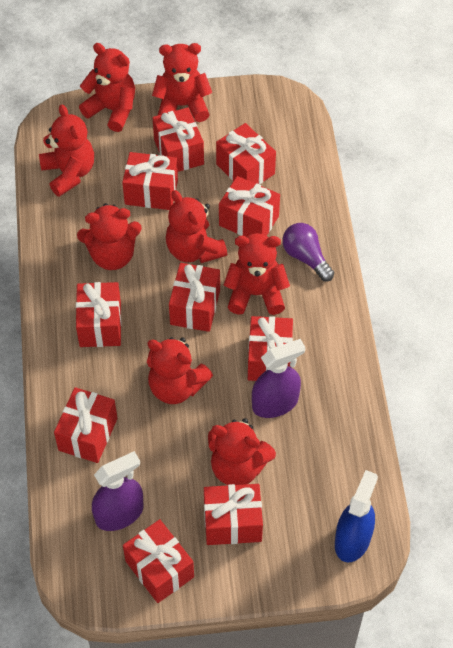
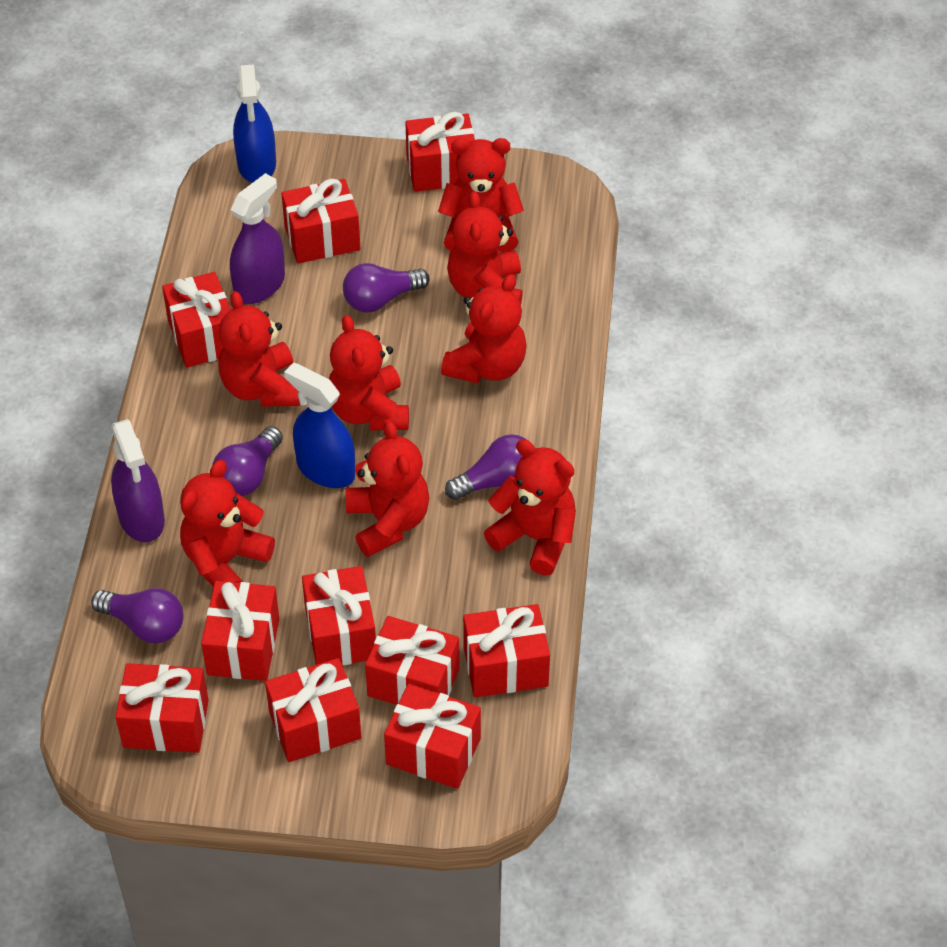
blue spray bottle: 1 -> 2
purple light bulb: 1 -> 4

